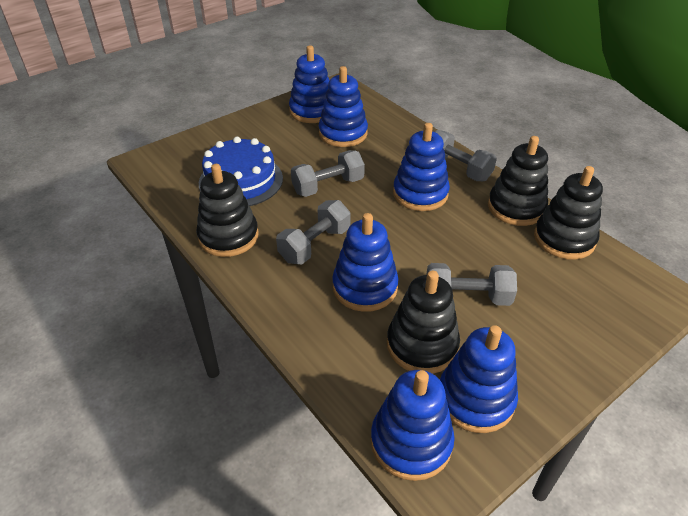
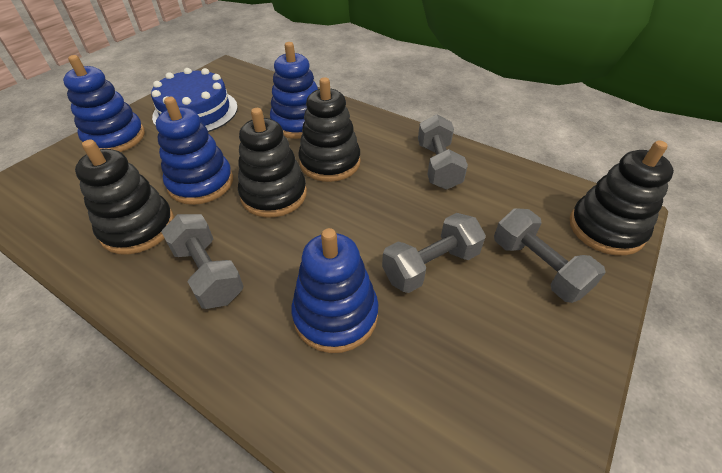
blue stacking toy: 6 -> 4

